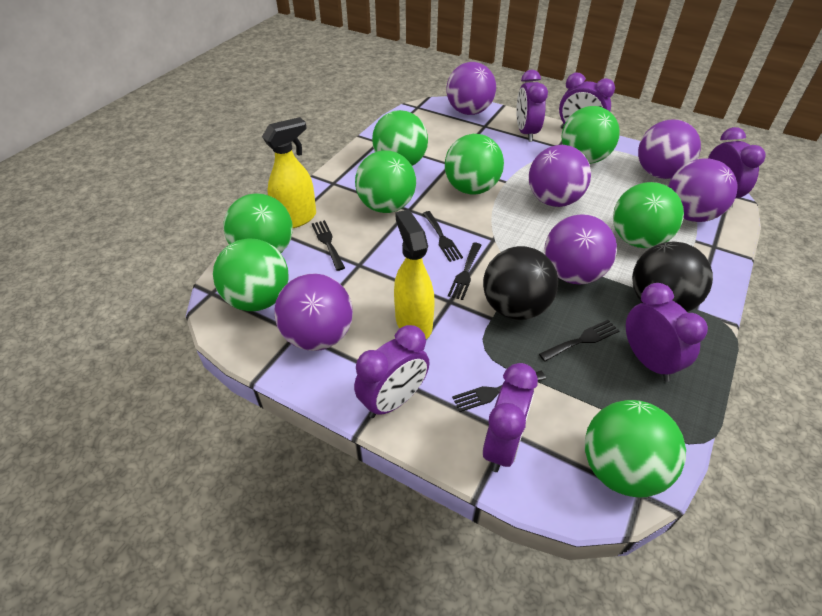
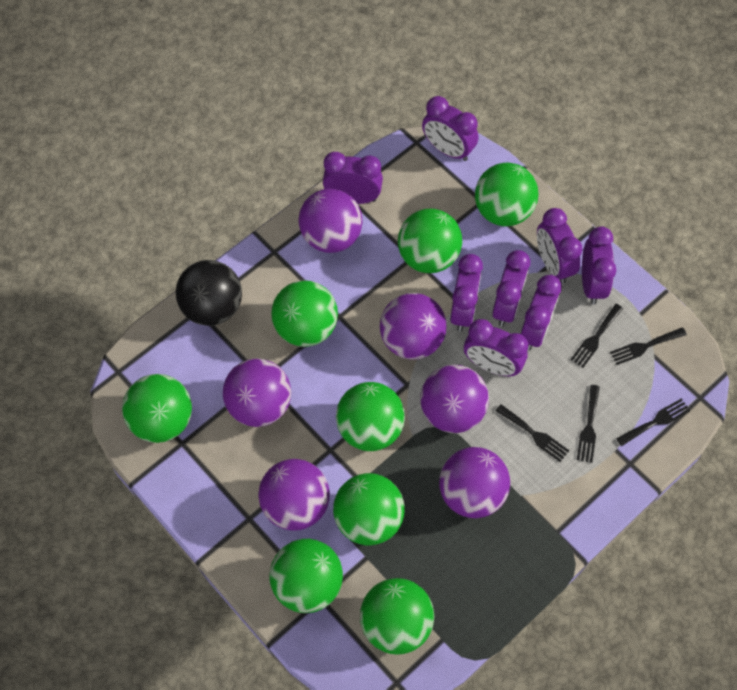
black ball: 2 -> 1
purple clock: 6 -> 8
yellow spray bottle: 2 -> 0

